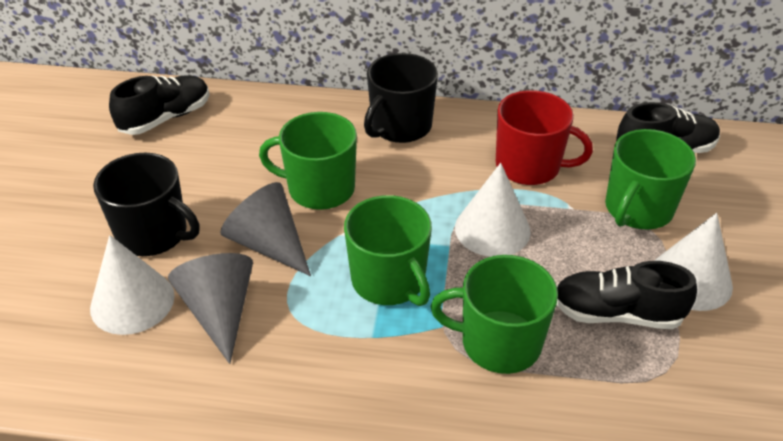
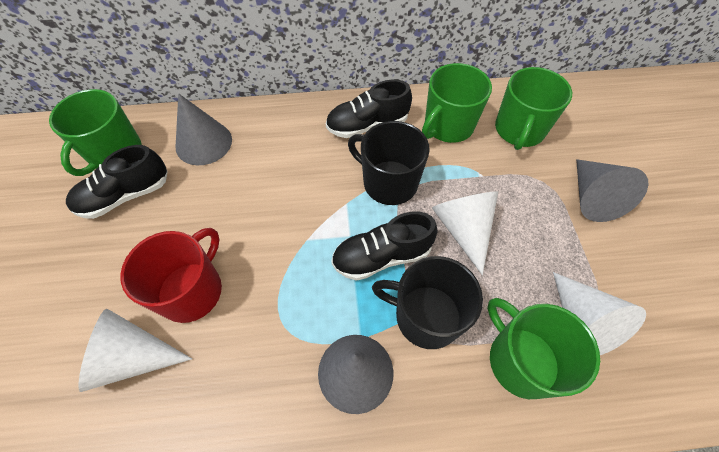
grey cone: 2 -> 3

